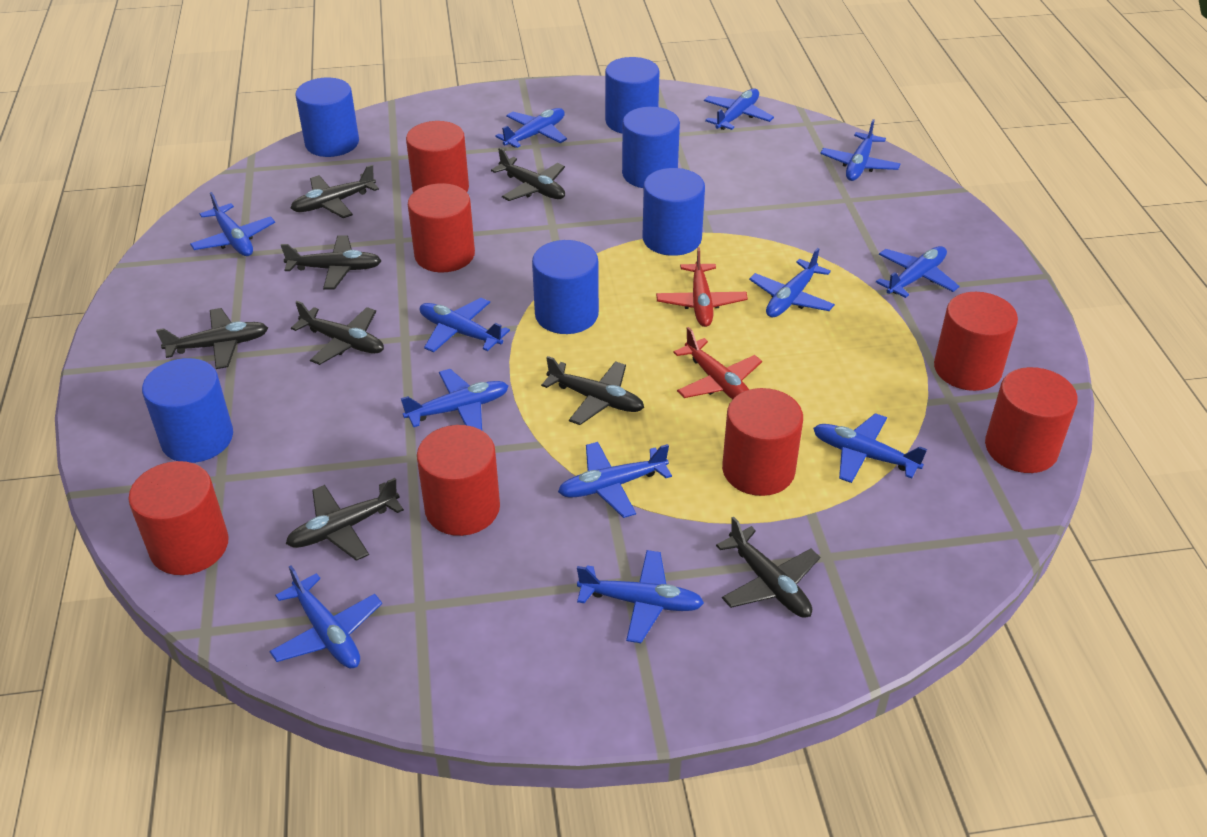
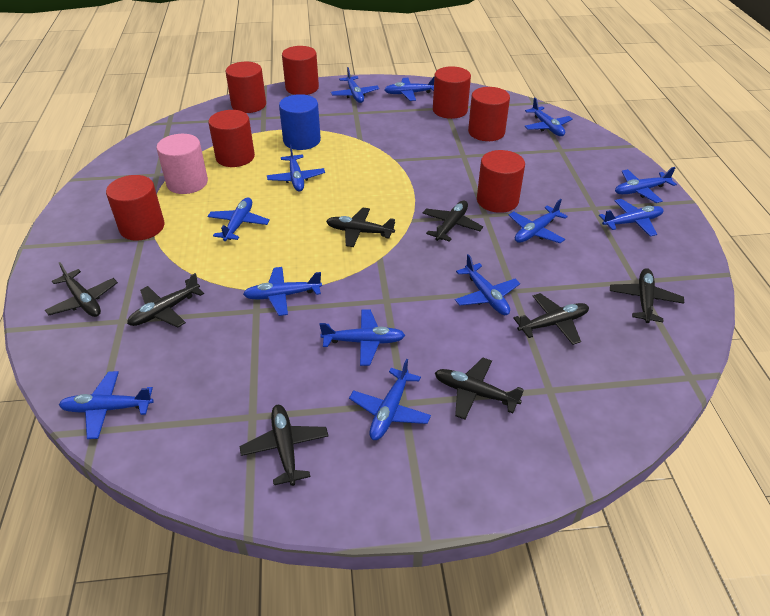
blue cylinder: 6 -> 1
blue plane: 12 -> 13
pink cylinder: 0 -> 1
red plane: 2 -> 0

